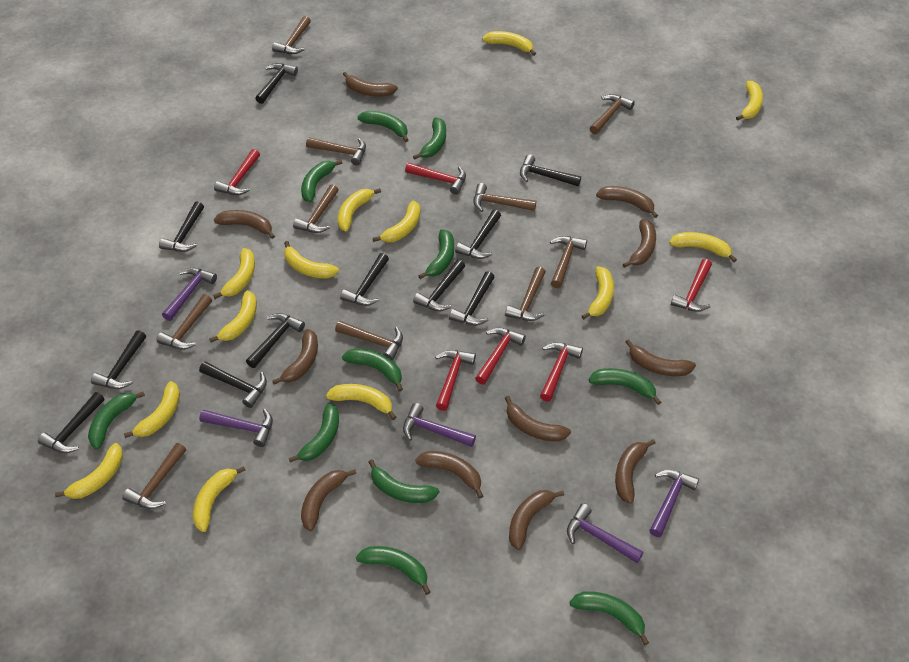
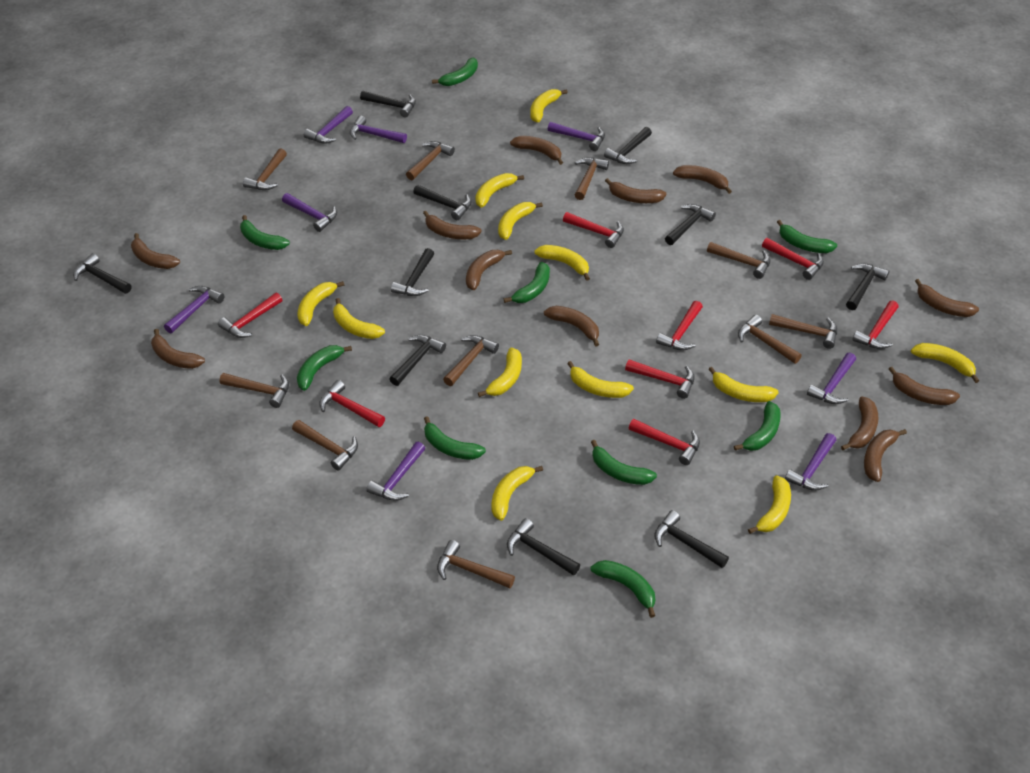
black hammer: 11 -> 10
brown banana: 11 -> 12
green banana: 11 -> 9
purple hammer: 5 -> 8
red hammer: 6 -> 8
yellow banana: 13 -> 12

